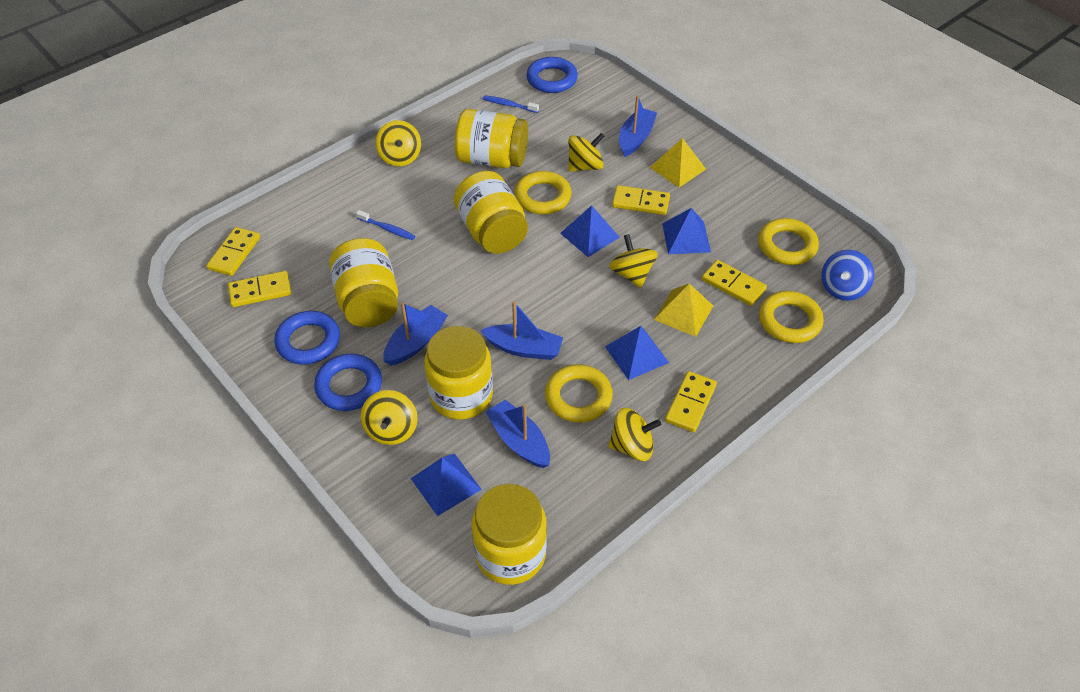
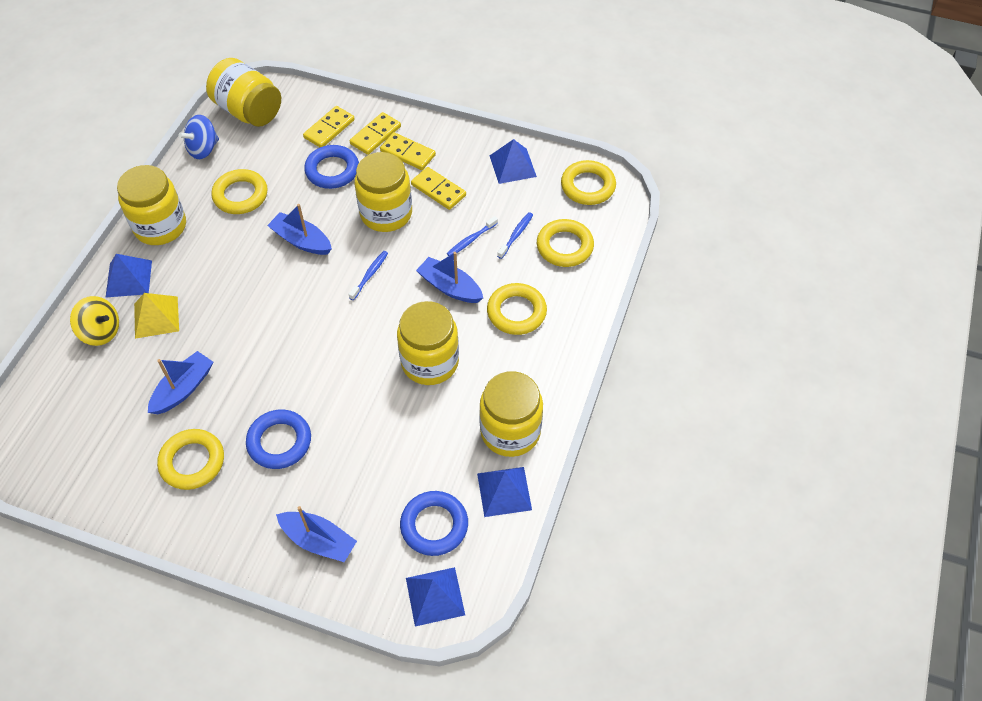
blue toothbrush: 2 -> 3
yellow domino: 5 -> 4
yellow pyramid: 2 -> 1
yellow ring: 4 -> 5
yellow spinning top: 5 -> 1

